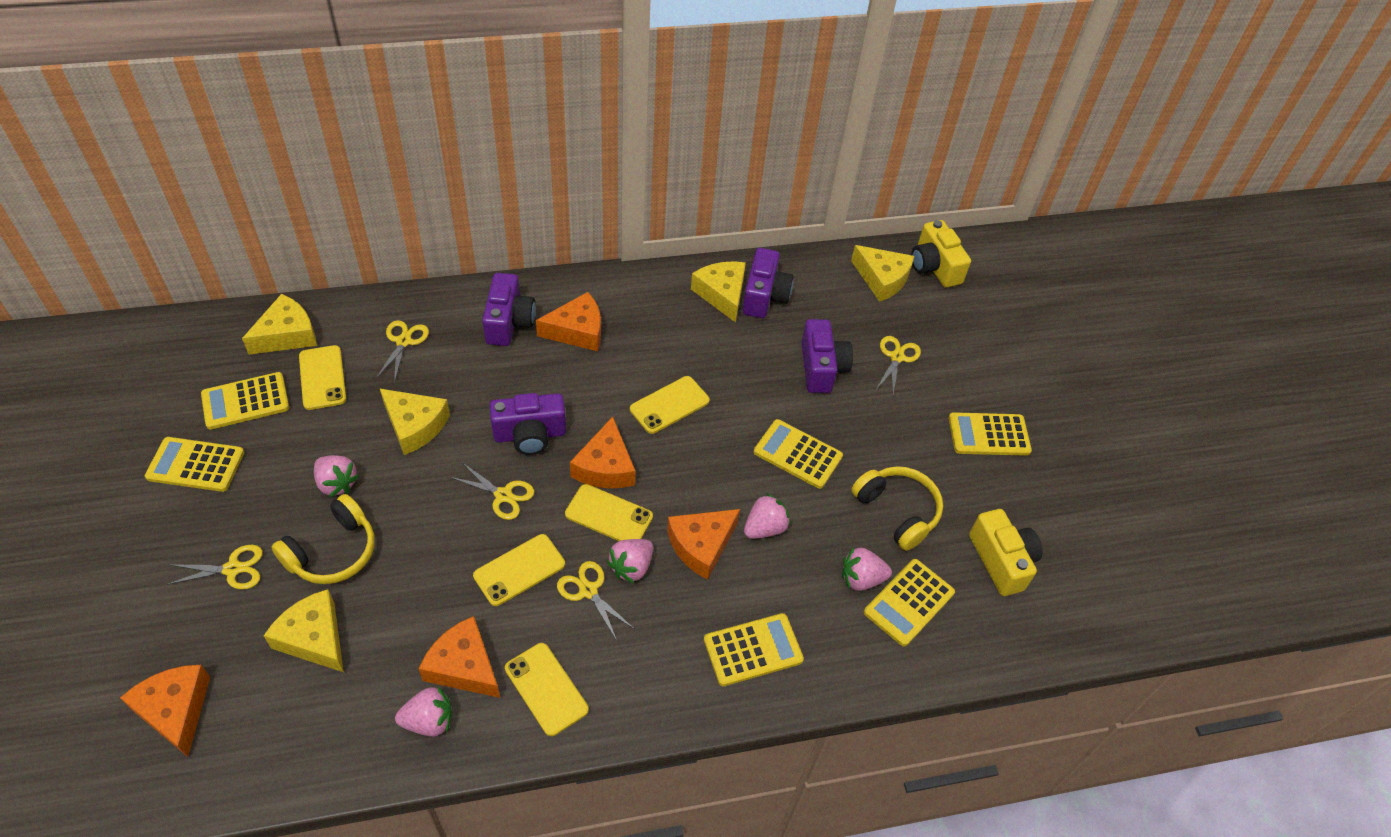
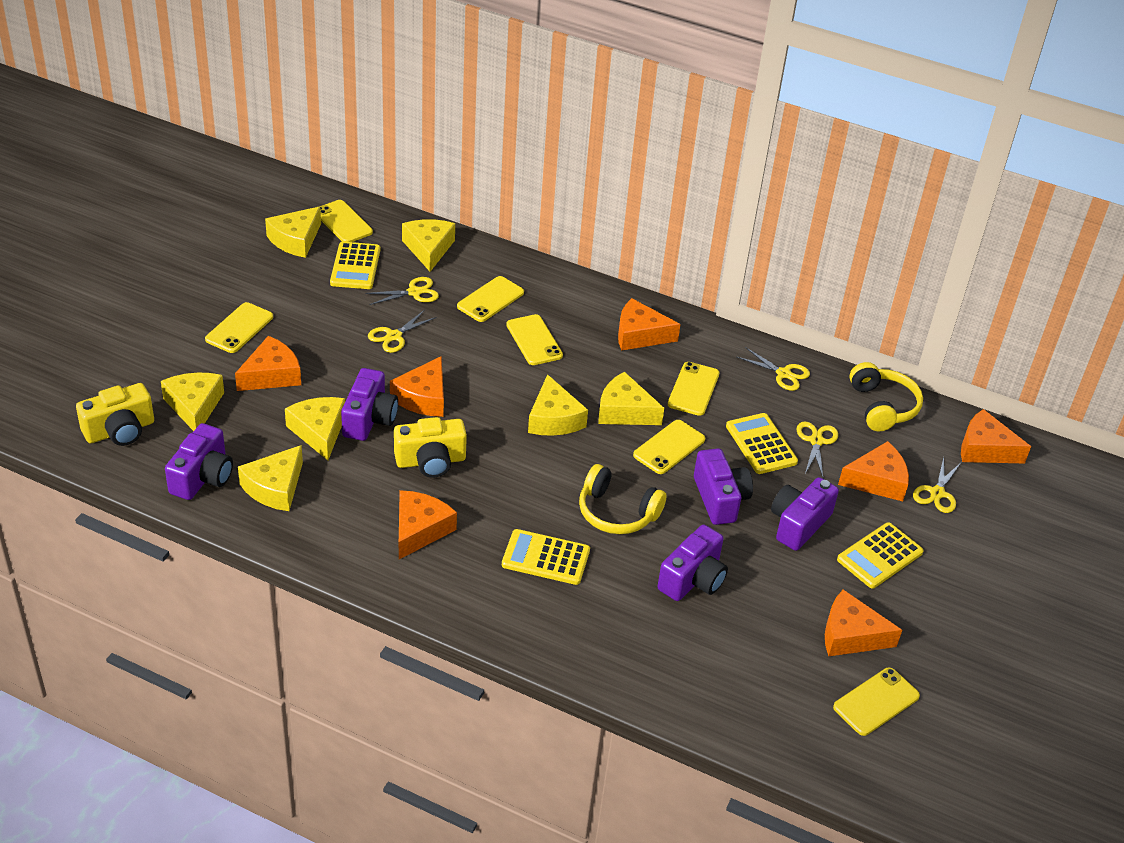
orange cheese: 5 -> 7
pink strawberry: 5 -> 0
purple camera: 4 -> 5
yellow calculator: 6 -> 4
yellow cheese: 5 -> 7
yellow phone: 5 -> 7

